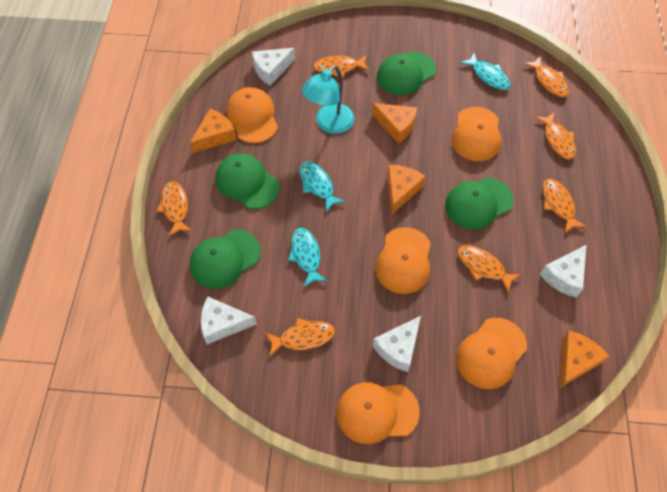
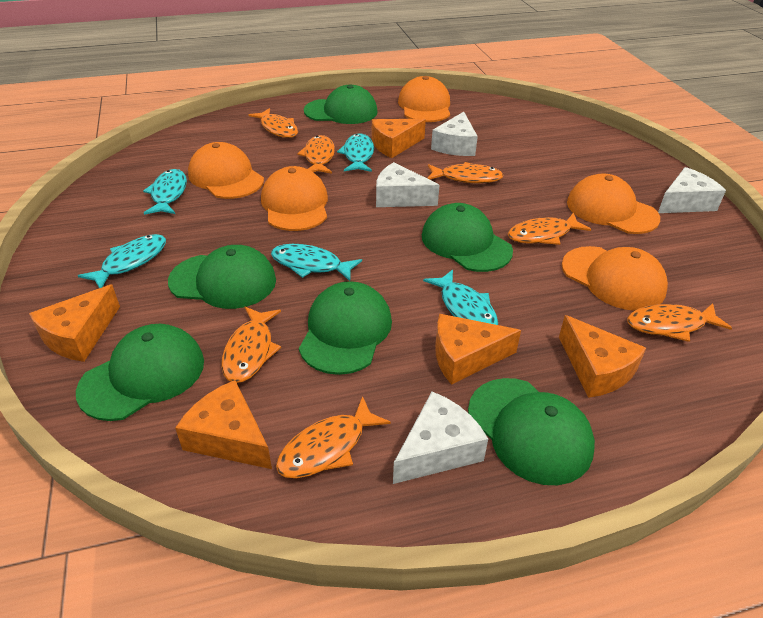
green cap: 4 -> 6
orange cheese: 4 -> 5
turquoise fish: 3 -> 5
turquoise lamp: 1 -> 0

